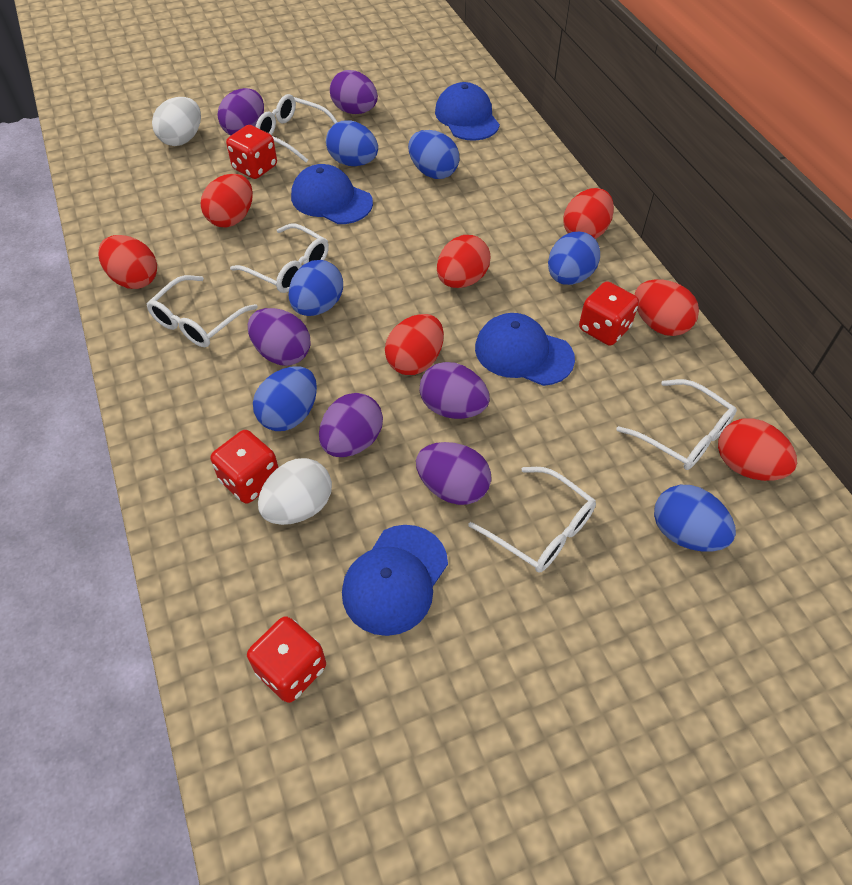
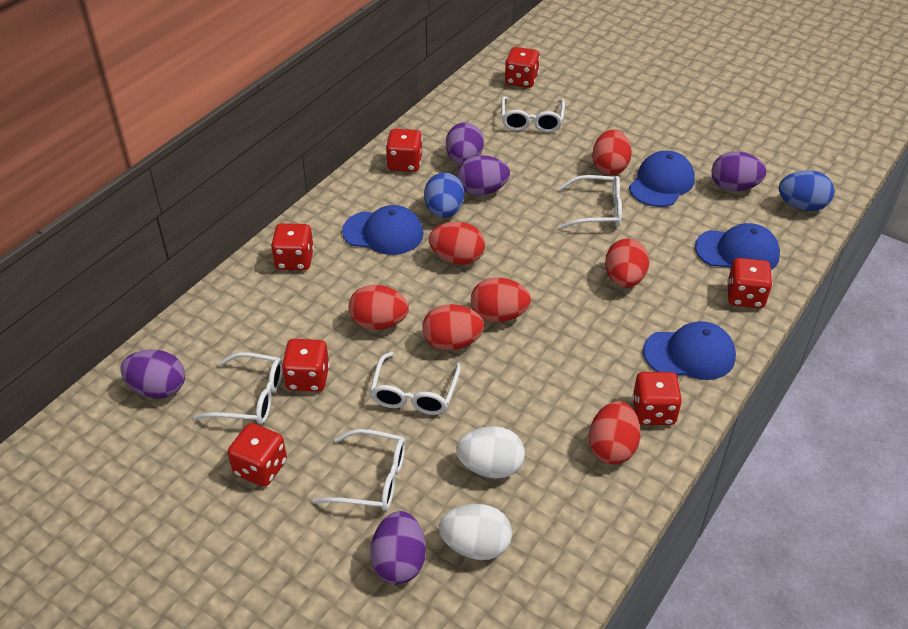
blue egg: 6 -> 2
purple egg: 6 -> 5
red dice: 4 -> 7

